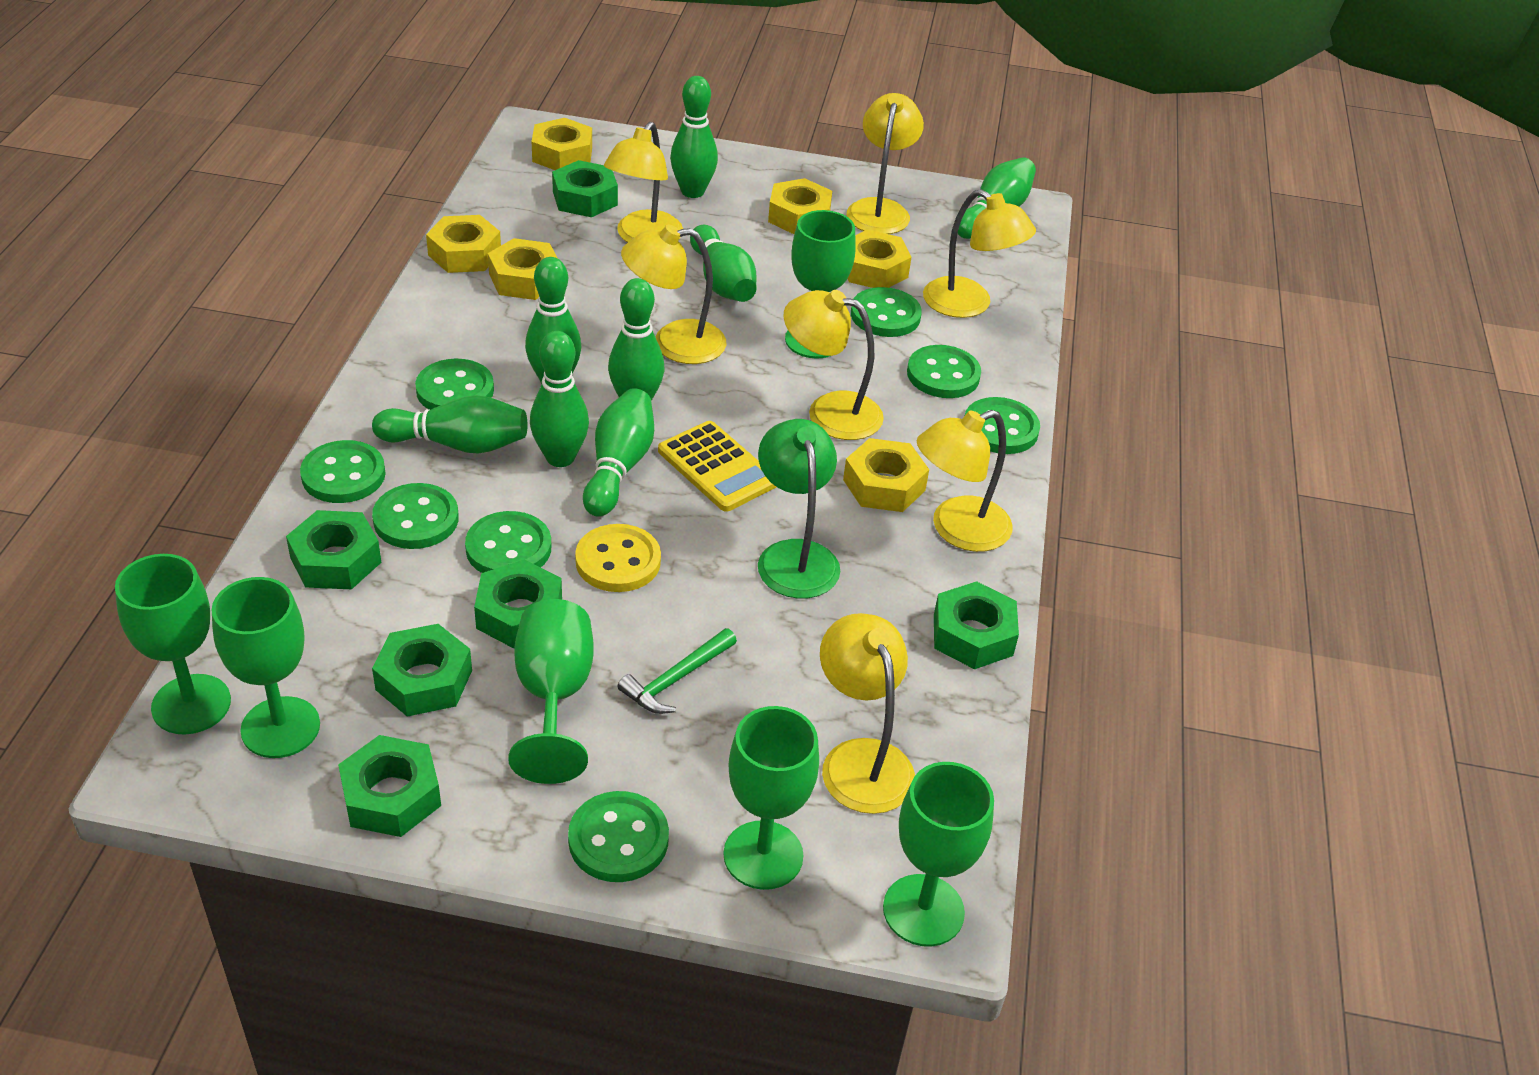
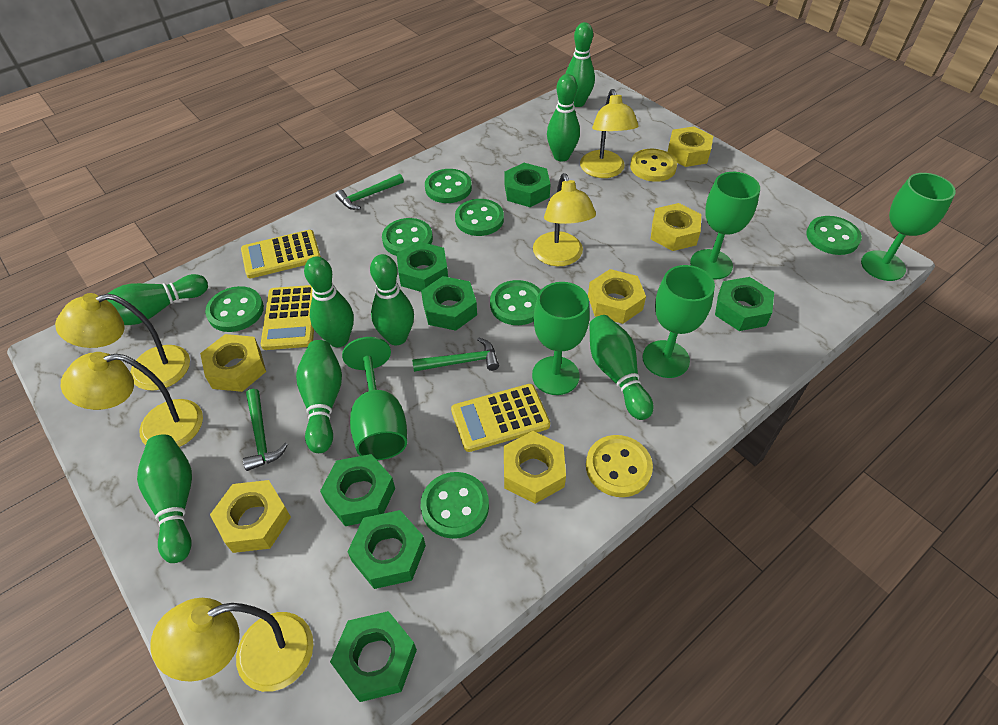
green button: 8 -> 7
green goblet: 6 -> 5
green hammer: 1 -> 3
green lamp: 1 -> 0
green nut: 6 -> 7
yellow button: 1 -> 2
yellow calculator: 1 -> 3
yellow lamp: 7 -> 5

